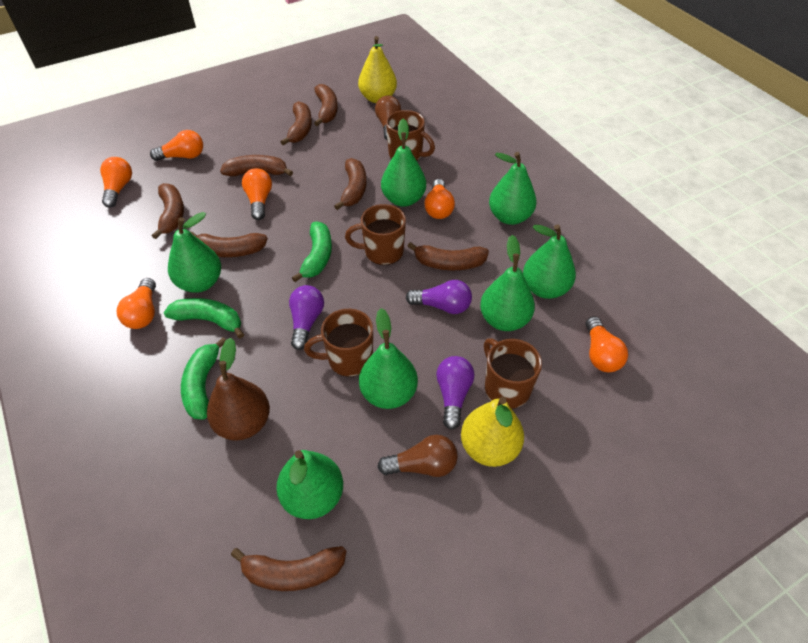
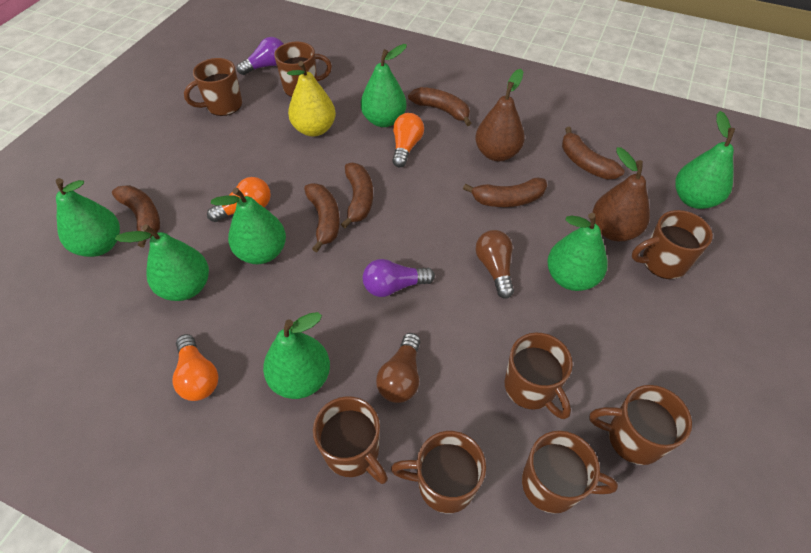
brown banana: 8 -> 6
brown mug: 4 -> 8
brown pear: 1 -> 2
green banana: 3 -> 0
orange light bulb: 6 -> 3
purple light bulb: 3 -> 2
yellow pear: 2 -> 1

